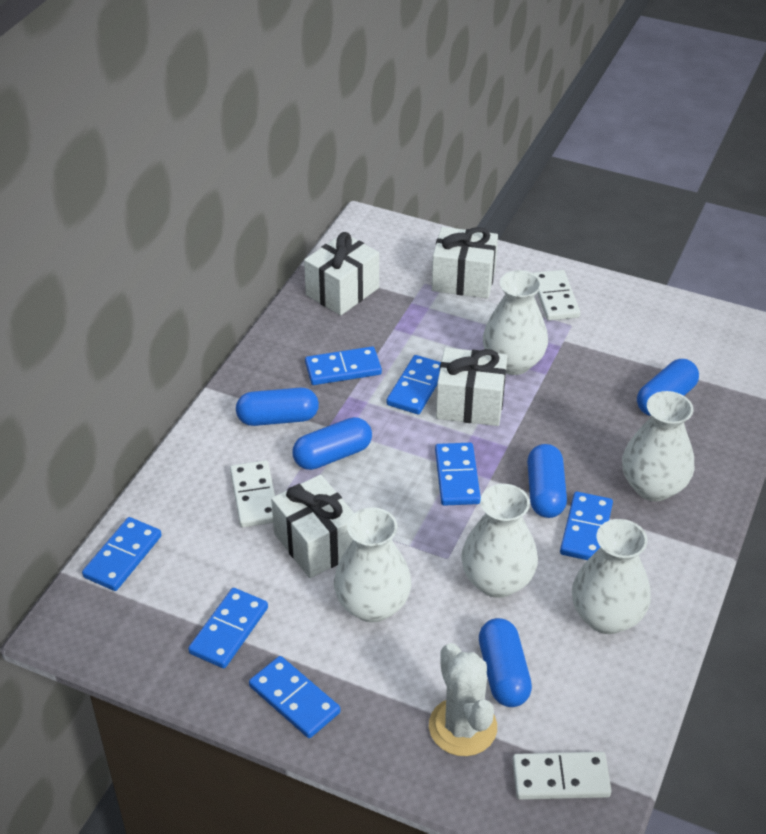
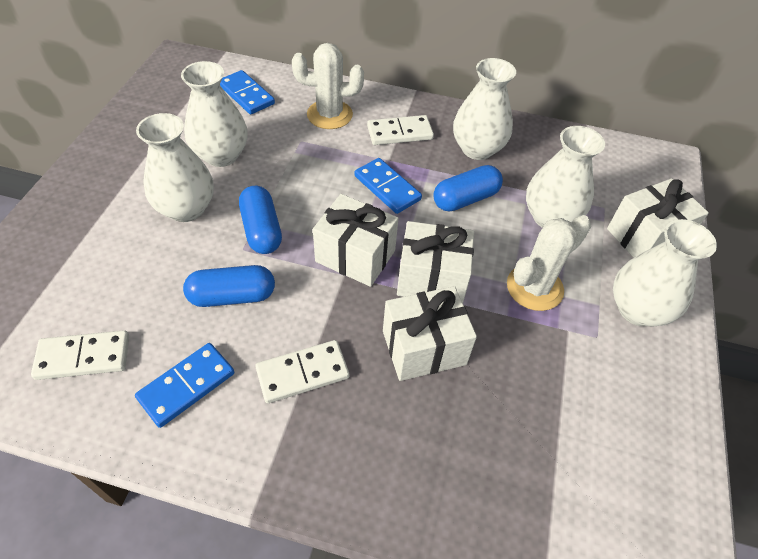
blue capsule: 5 -> 3
blue domino: 7 -> 3
white cactus: 1 -> 2

